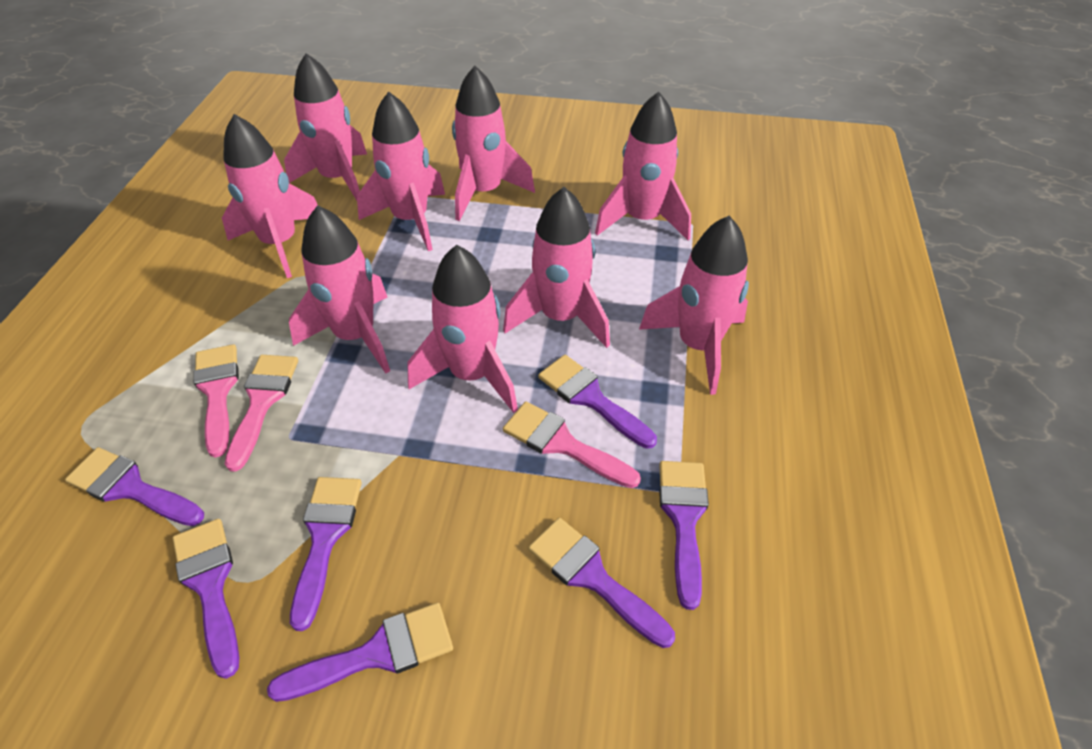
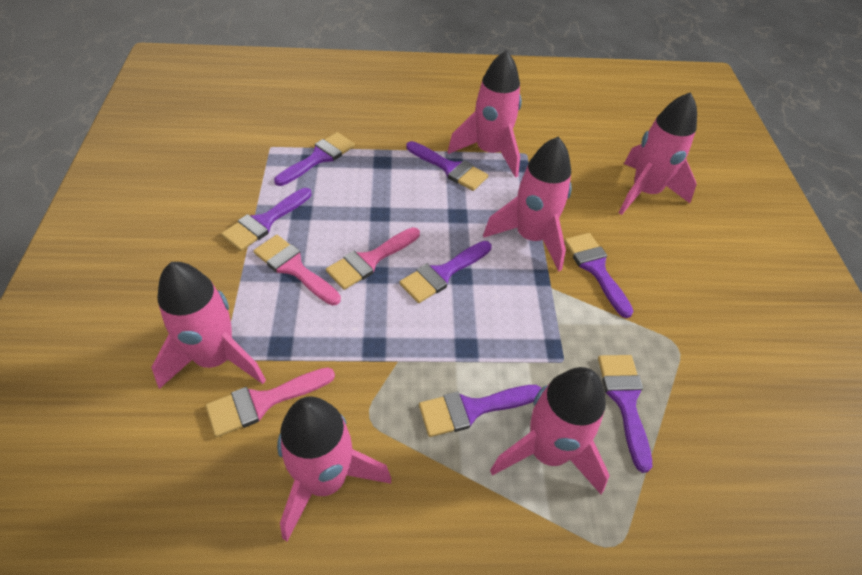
pink rocket: 9 -> 6

